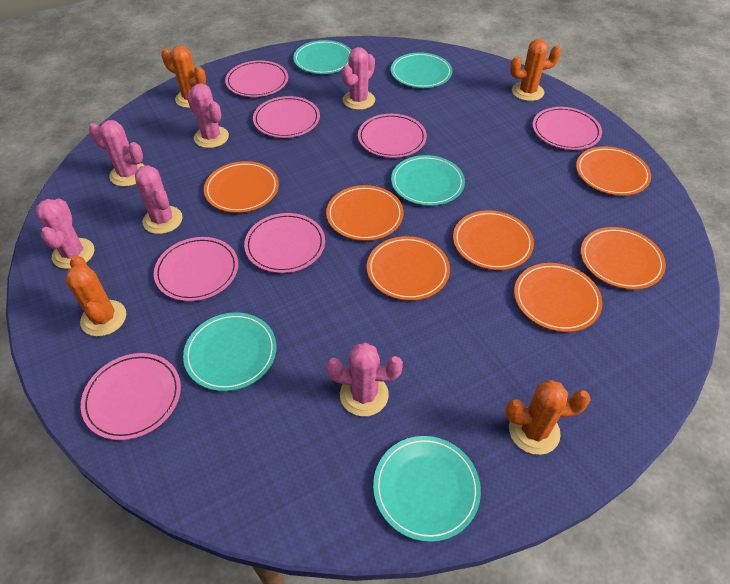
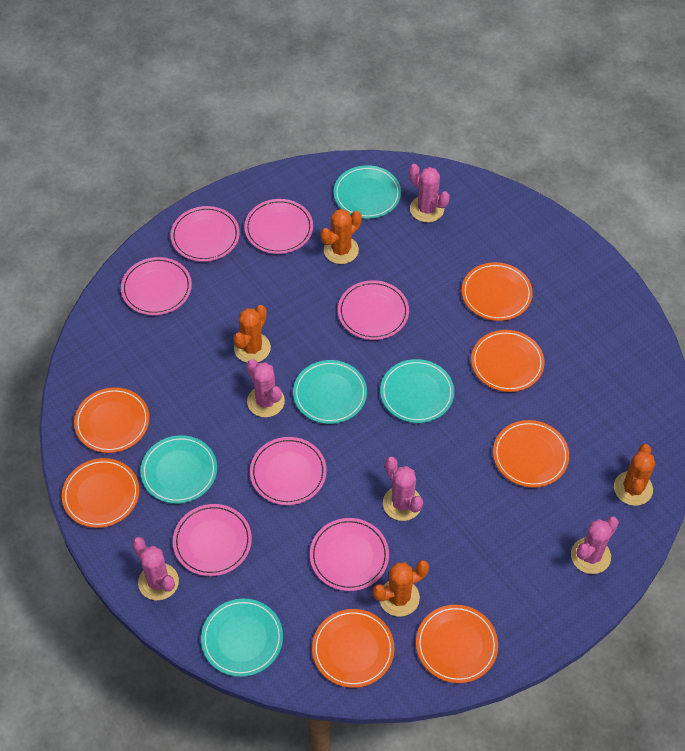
pink cactus: 6 -> 5

